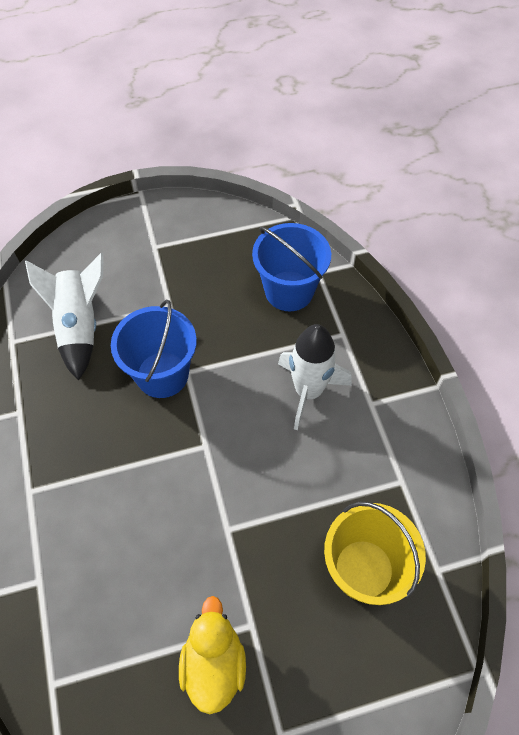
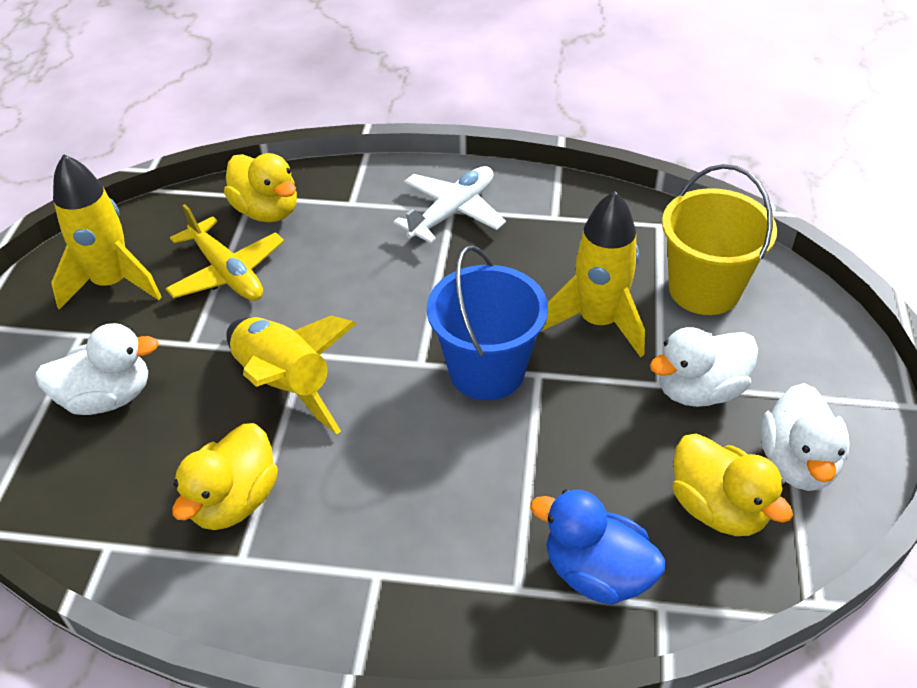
blue bucket: 2 -> 1
blue duck: 0 -> 1
white duck: 0 -> 3
white plane: 0 -> 1
white rocket: 2 -> 0
yellow duck: 1 -> 3
yellow plane: 0 -> 1
yellow rocket: 0 -> 3

